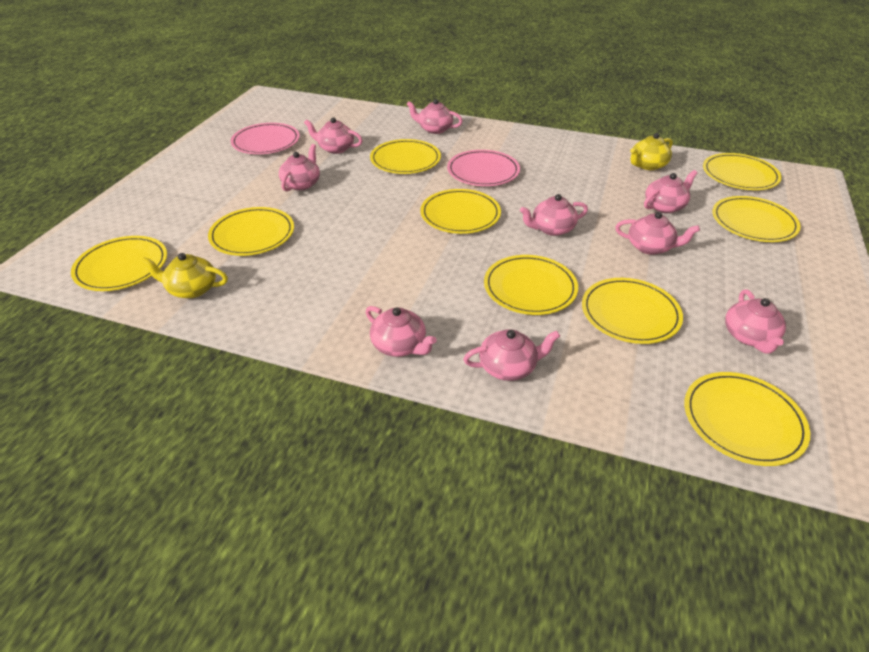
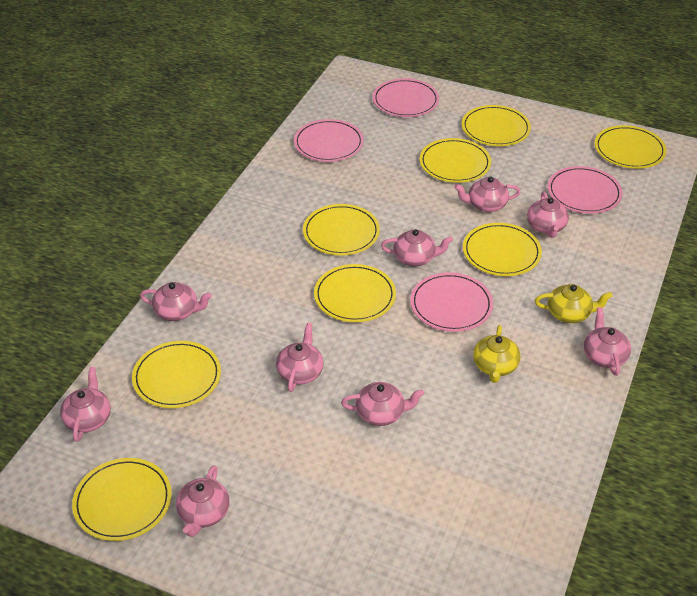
pink plate: 2 -> 4
yellow plate: 9 -> 8

